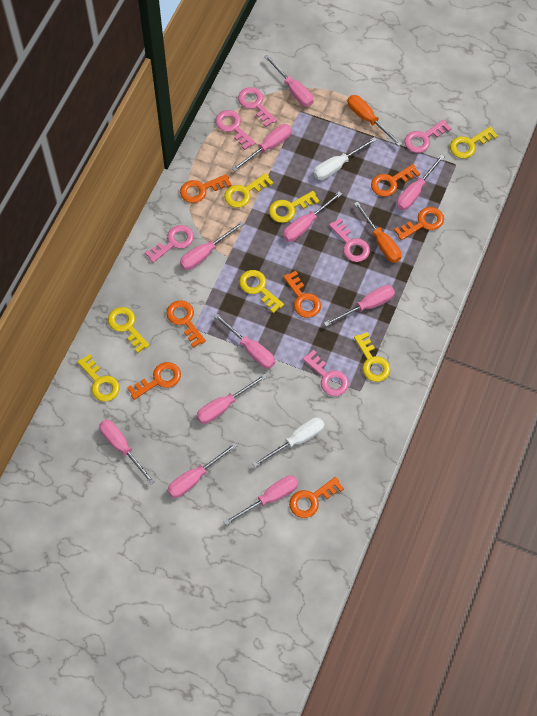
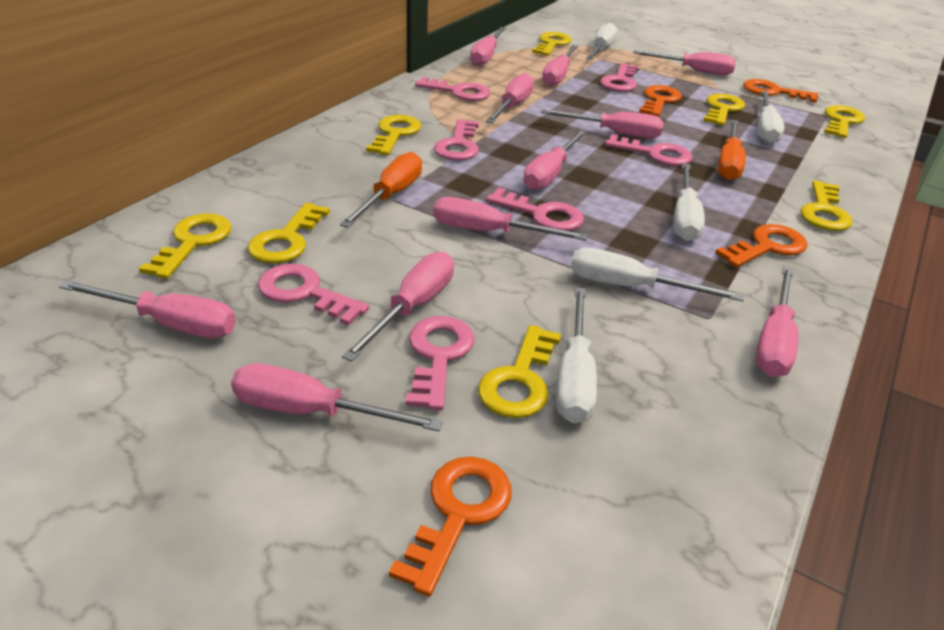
orange key: 7 -> 4
pink key: 6 -> 7
white screwdriver: 2 -> 5
yellow key: 7 -> 8

